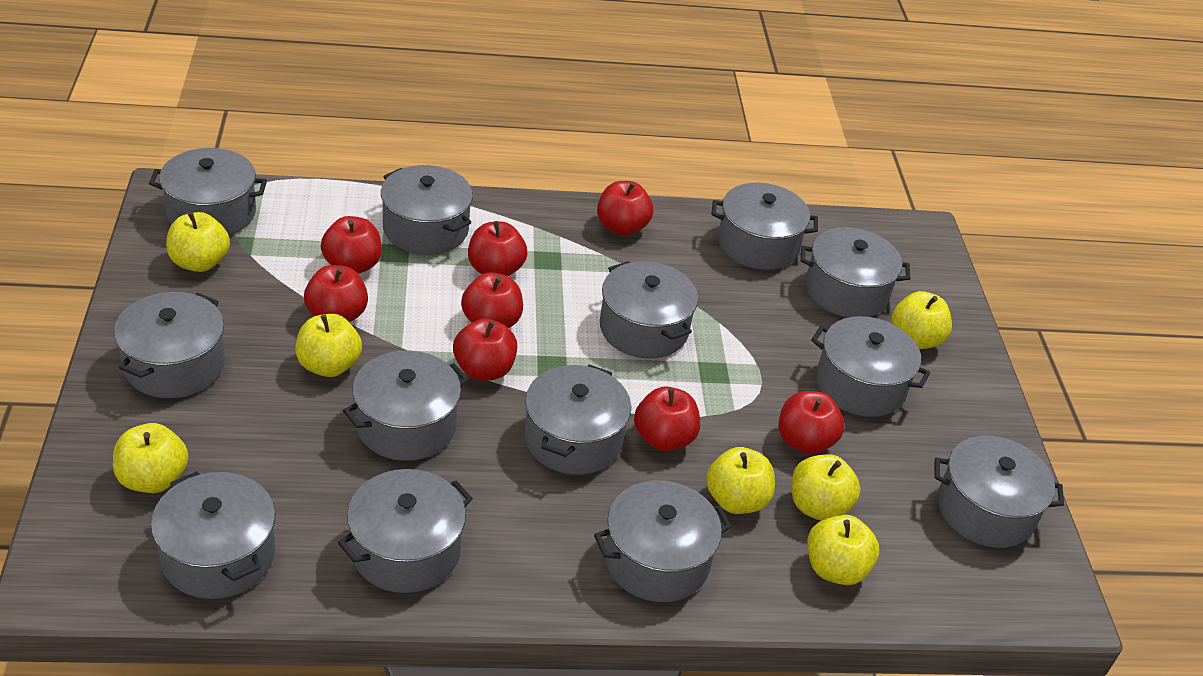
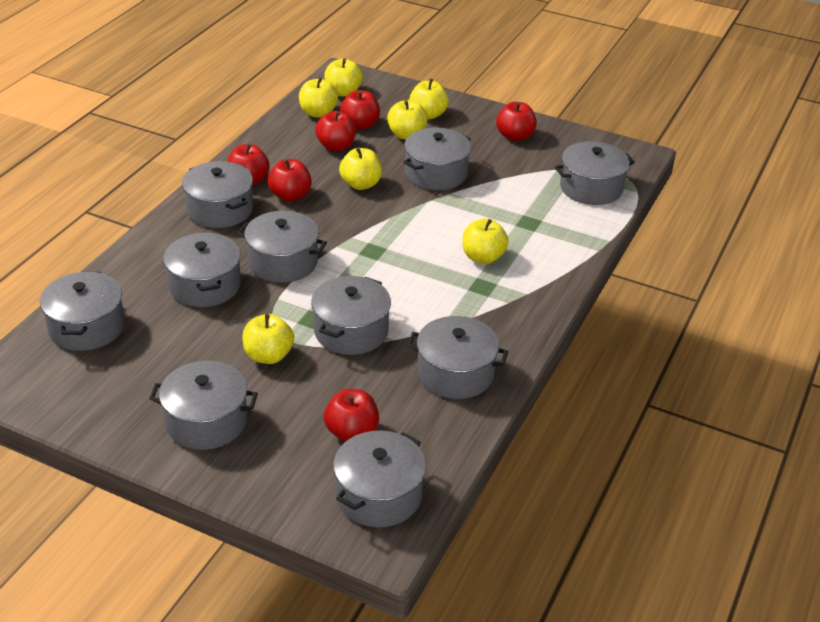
grey pot: 13 -> 10
red apple: 8 -> 6

